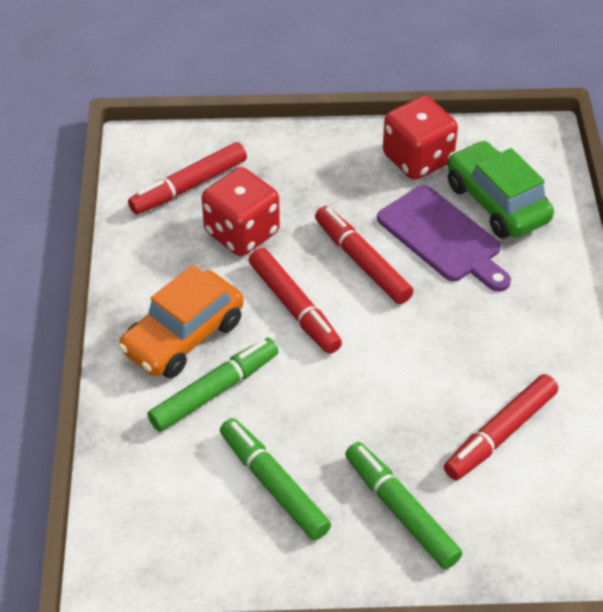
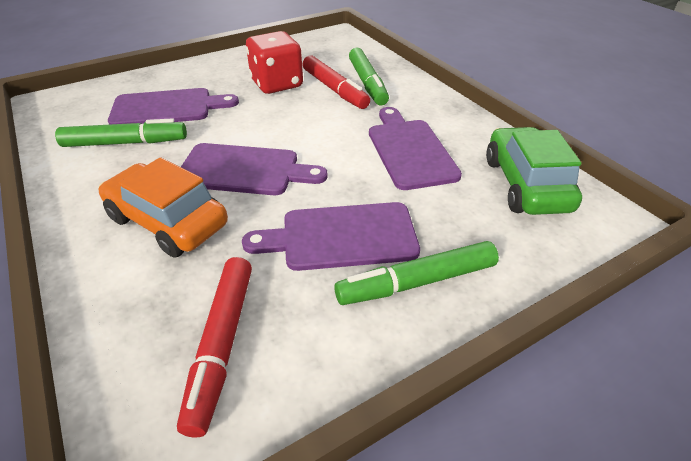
purple cutting board: 1 -> 4
red dice: 2 -> 1
red marker: 4 -> 2

